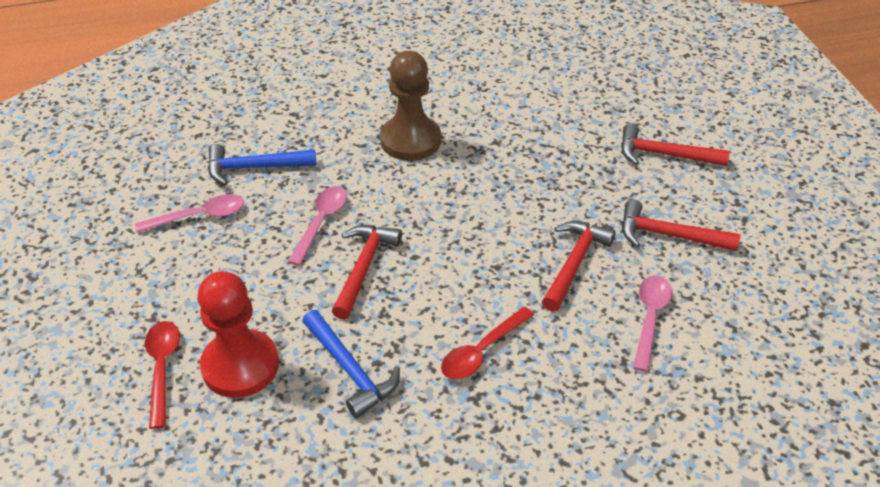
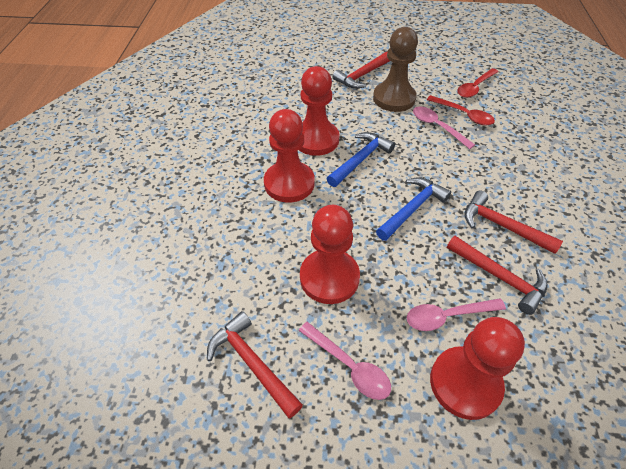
red pawn: 1 -> 4

